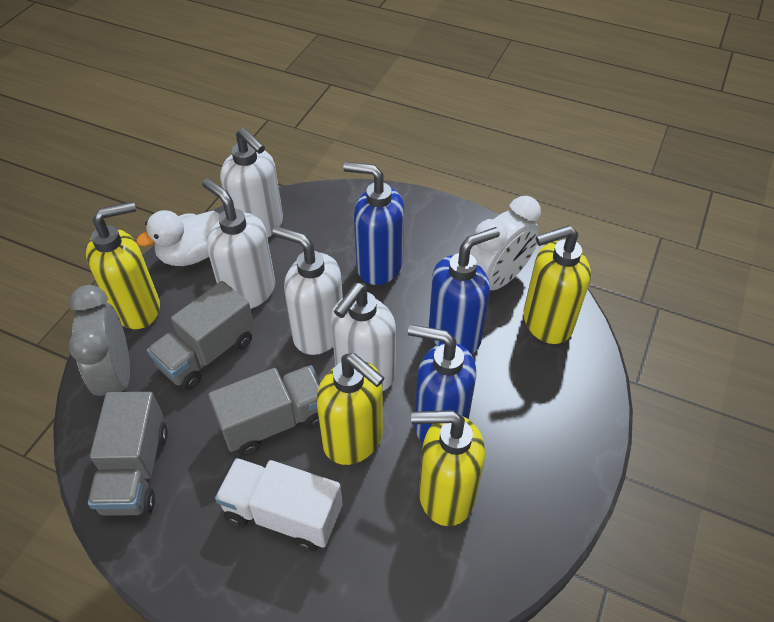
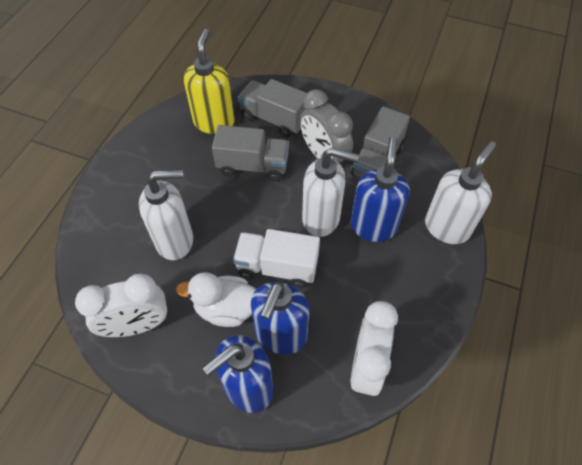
white clock: 1 -> 2
white soap dispenser: 4 -> 3
yellow soap dispenser: 4 -> 1

